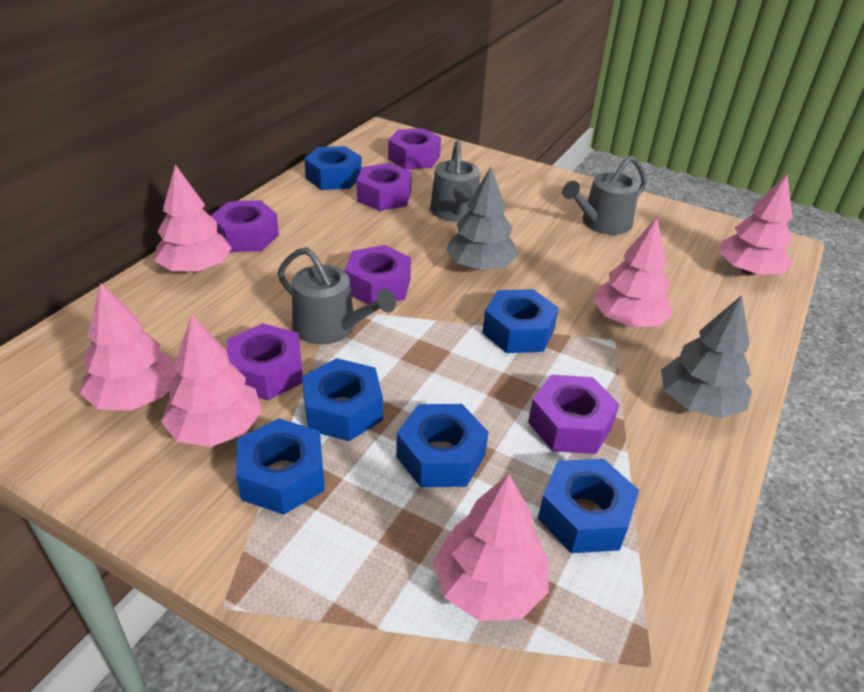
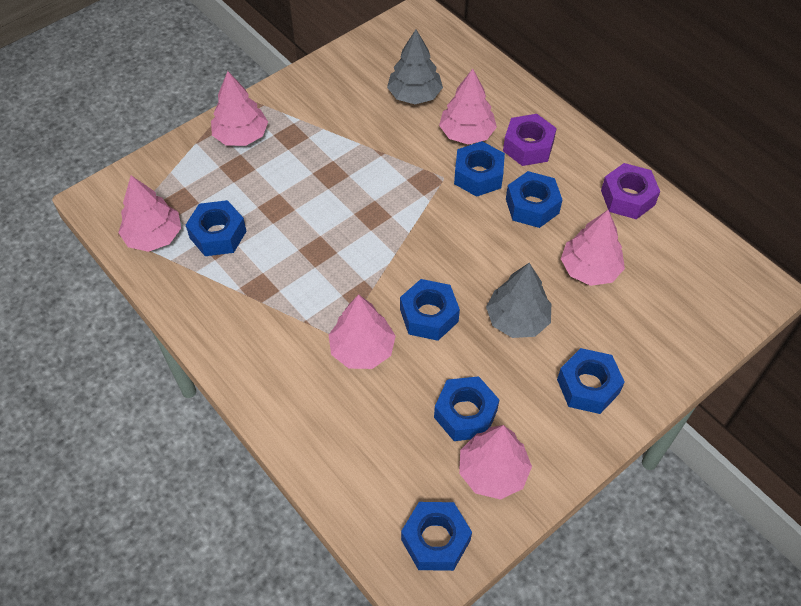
blue nut: 6 -> 7
grey watering can: 3 -> 0
purple nut: 6 -> 2

